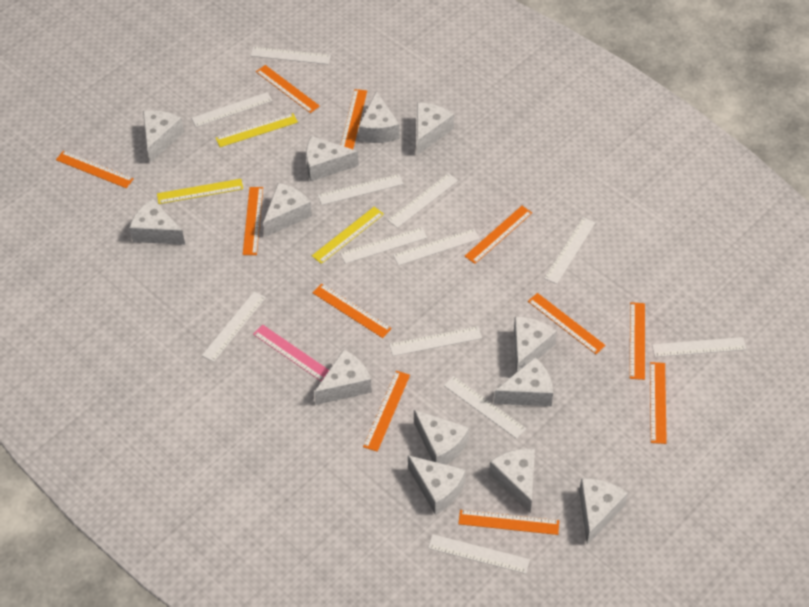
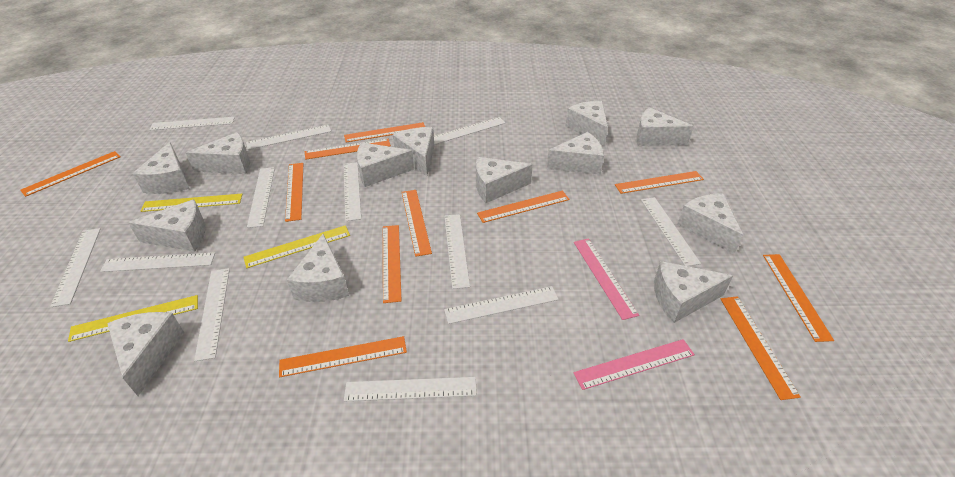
pink ruler: 1 -> 2

